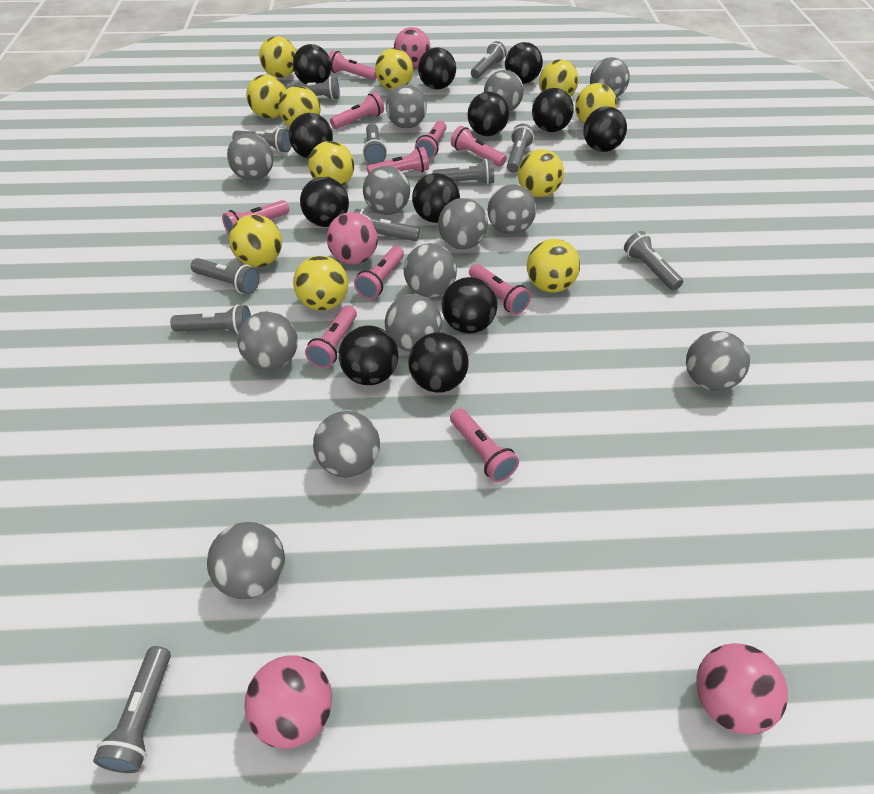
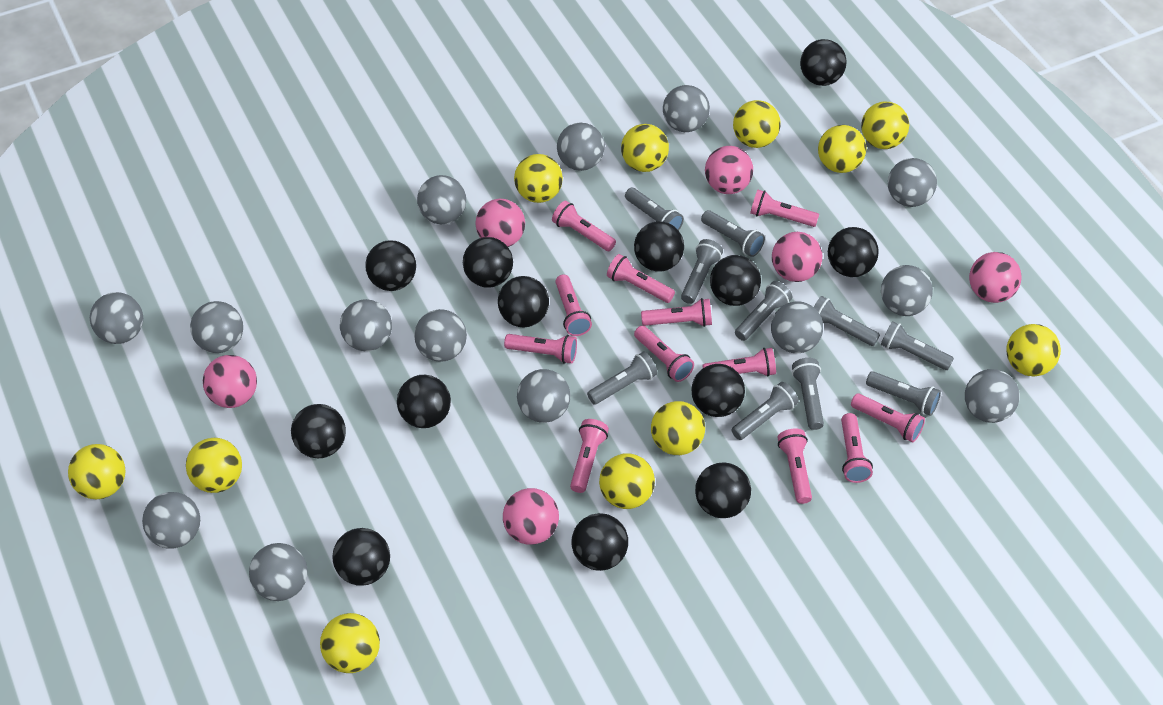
black ball: 12 -> 13
grey ball: 13 -> 14
grey flashlight: 11 -> 10
pink ball: 4 -> 6
pink flashlight: 10 -> 12

